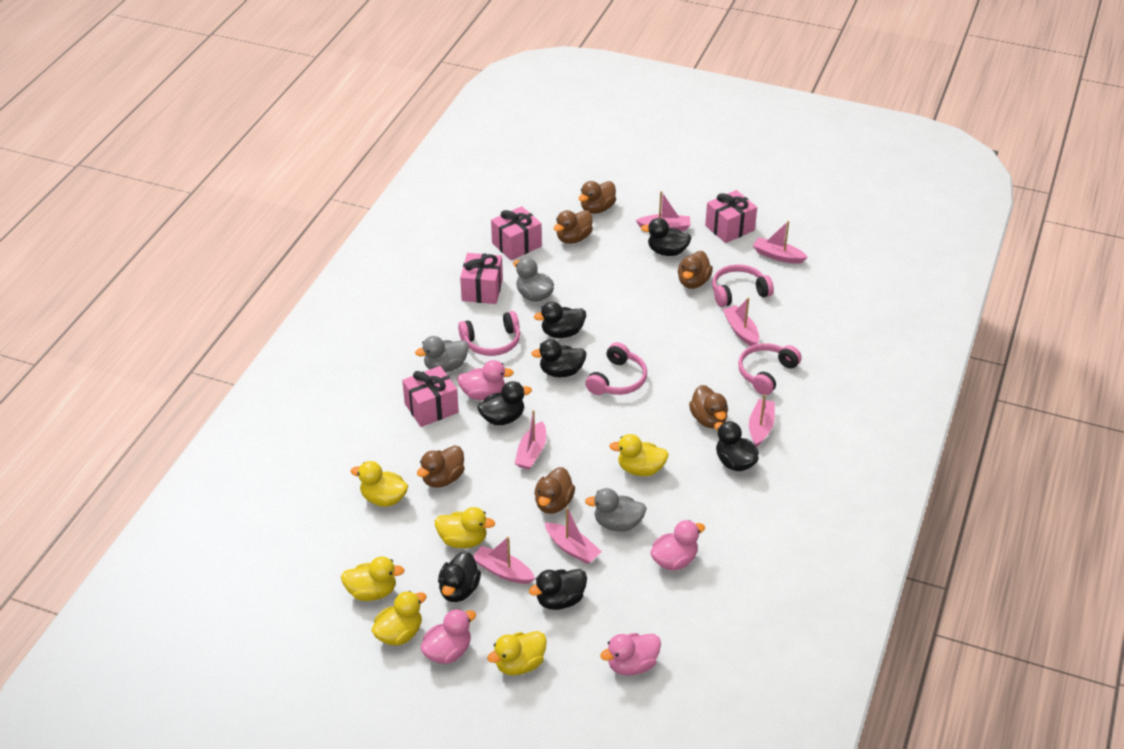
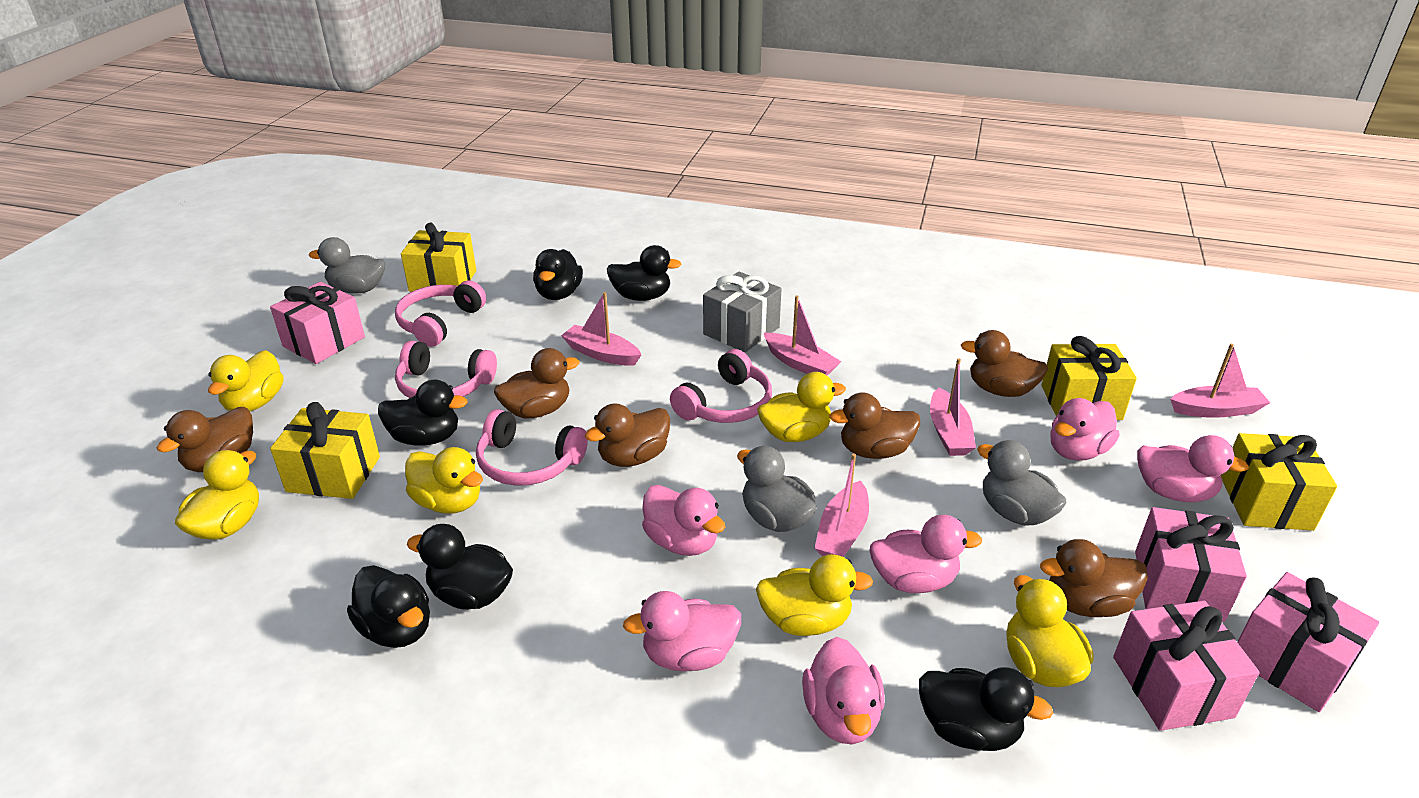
black duck: 7 -> 6
grey gift: 0 -> 1
pink boat: 7 -> 5
pink duck: 4 -> 6
yellow gift: 0 -> 4

